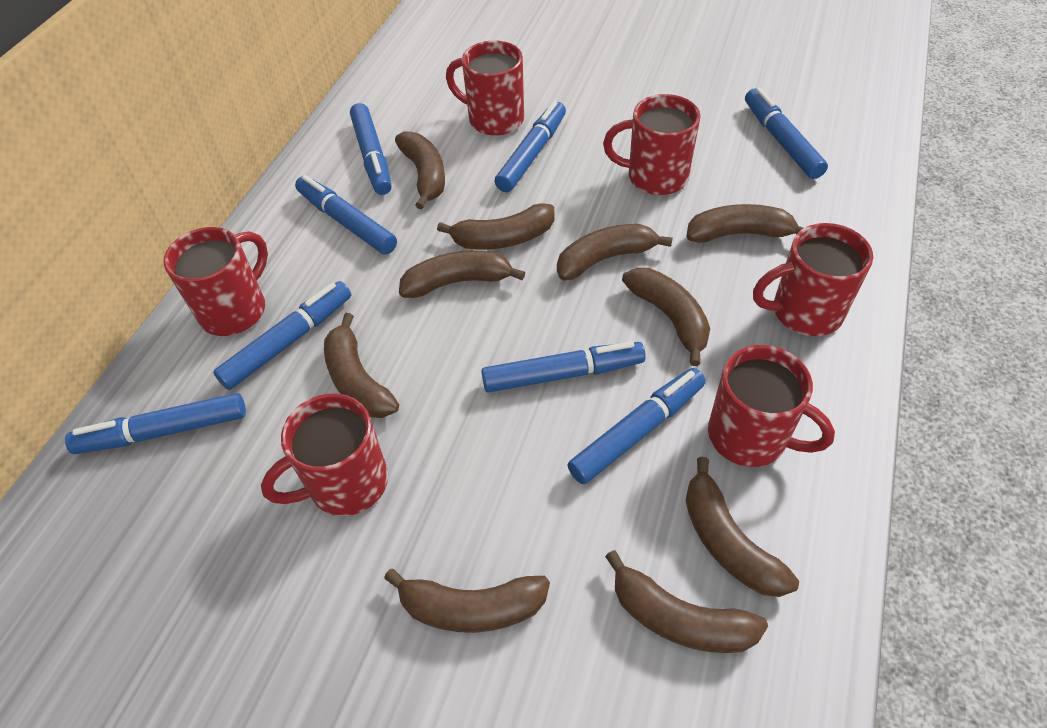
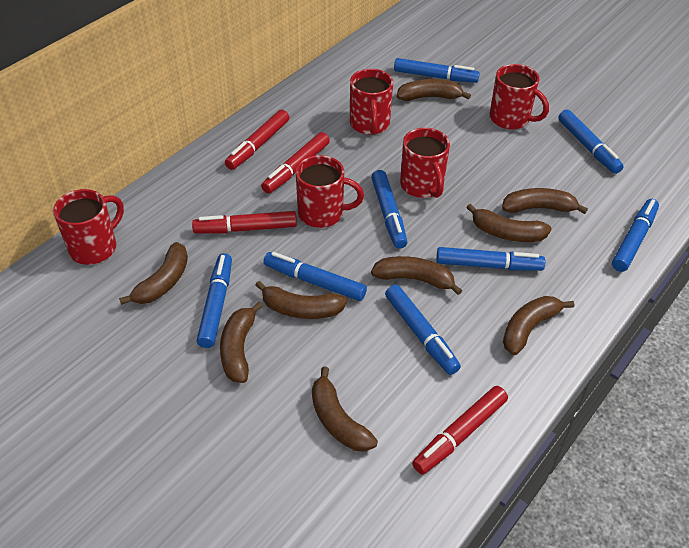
brown banana: 10 -> 9
red marker: 0 -> 4
red mug: 6 -> 5

